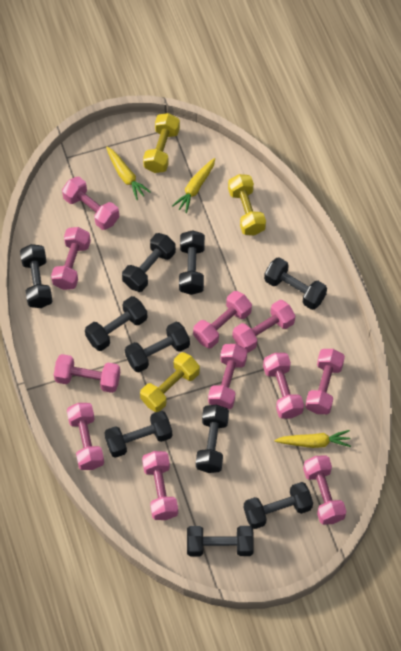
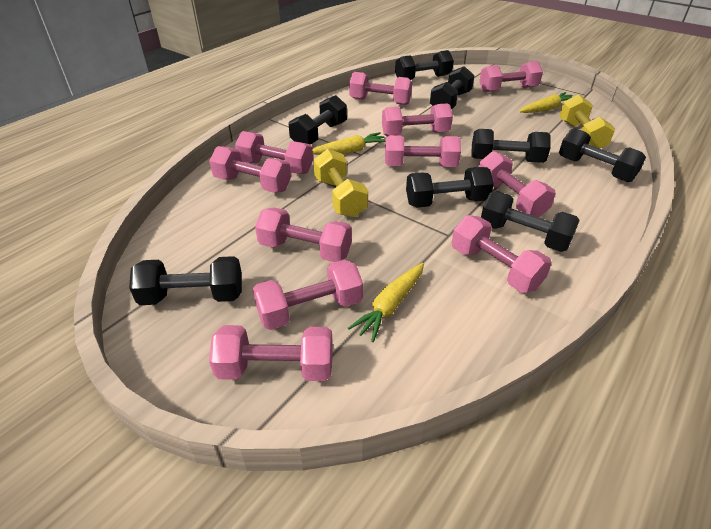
black dumbbell: 10 -> 8
yellow dumbbell: 3 -> 2

